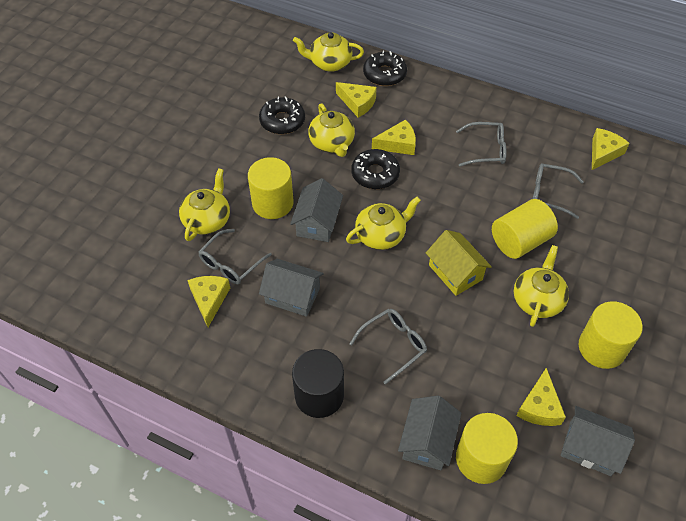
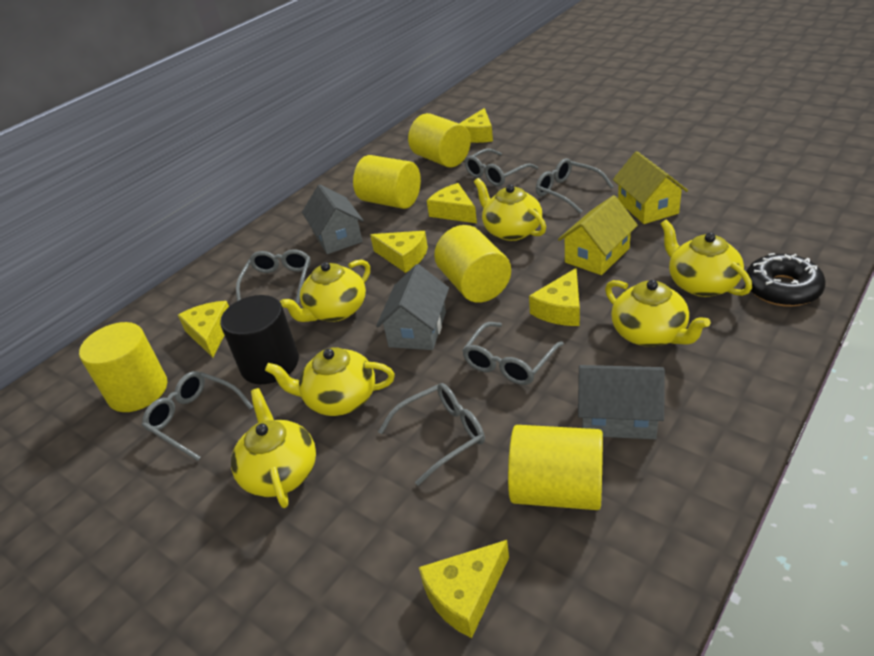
black donut: 3 -> 1
grey glasses: 4 -> 6
grey house: 4 -> 3
yellow cheese: 5 -> 6
yellow cylinder: 4 -> 5
yellow house: 1 -> 2
yellow teapot: 5 -> 6

